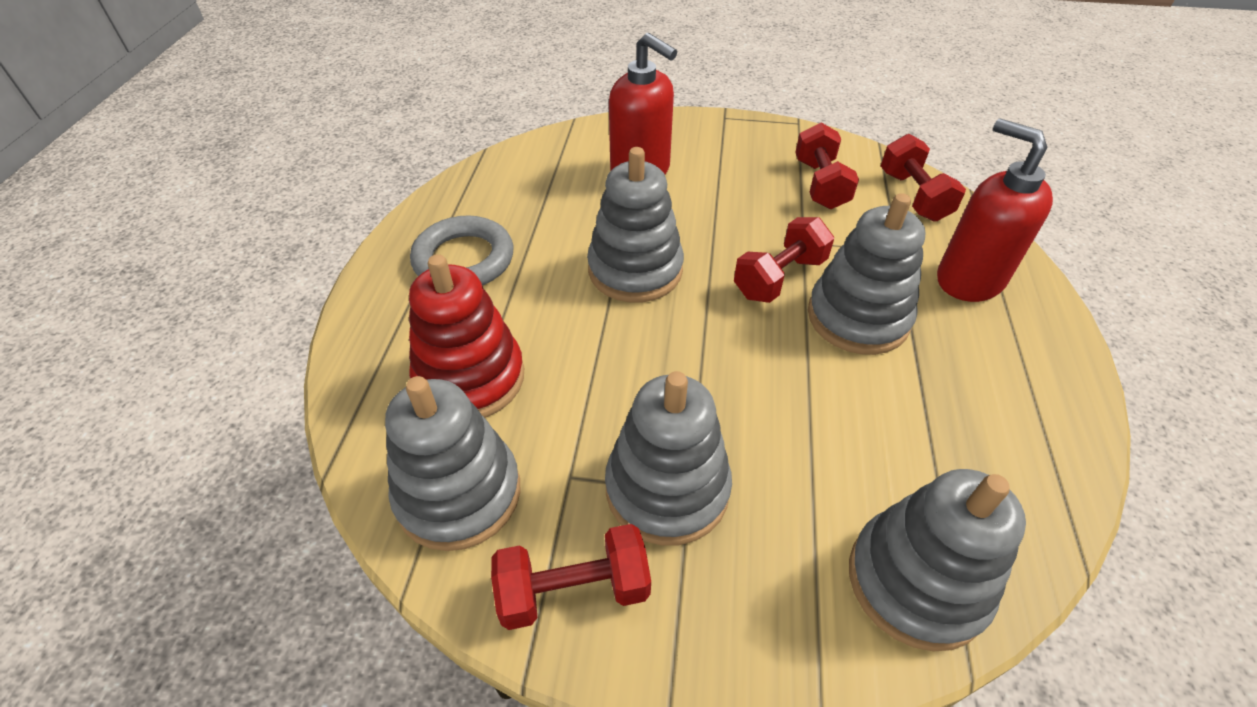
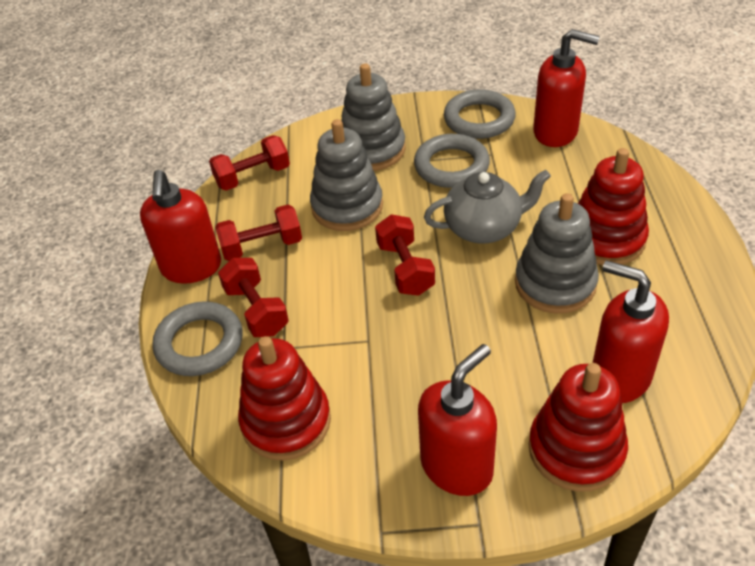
grey ring: 1 -> 3
grey stacking toy: 5 -> 3
grey teapot: 0 -> 1
red soap dispenser: 2 -> 4
red stacking toy: 1 -> 3

